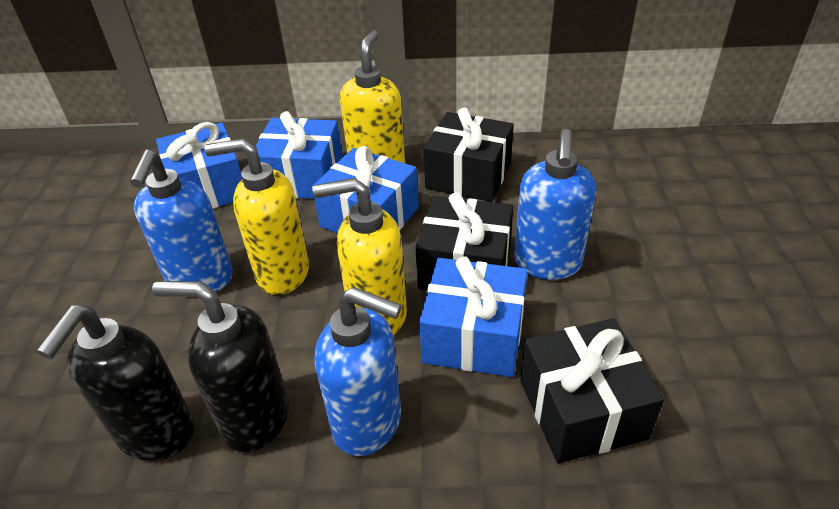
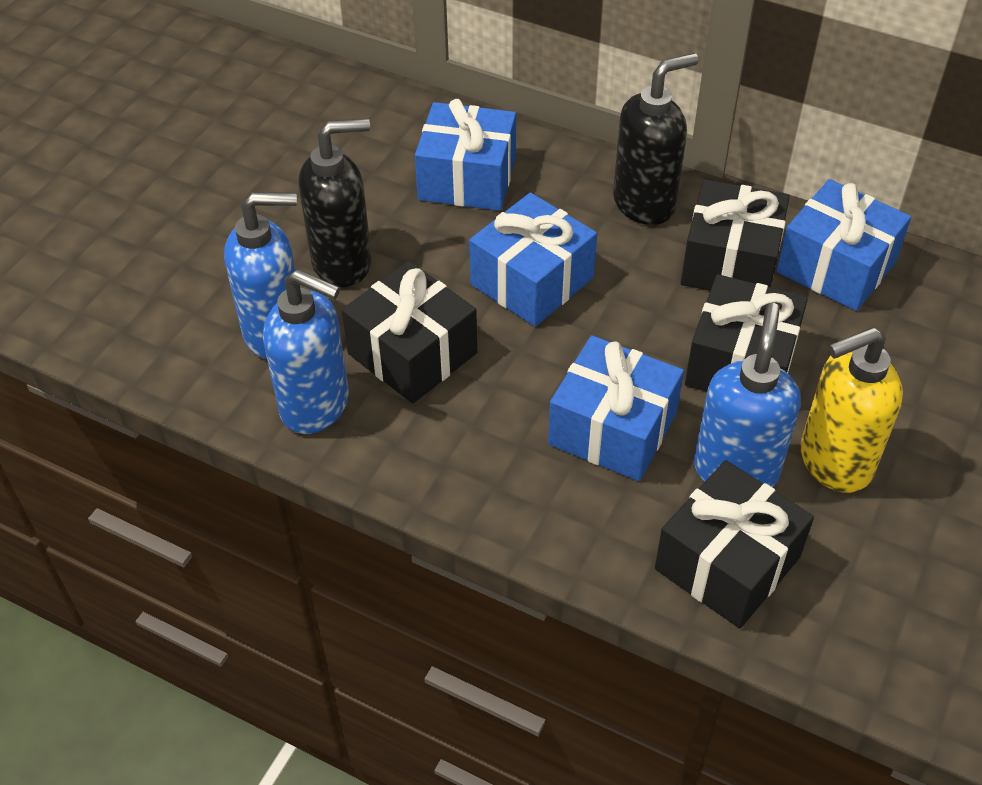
black gift: 3 -> 4
yellow soap dispenser: 3 -> 1

